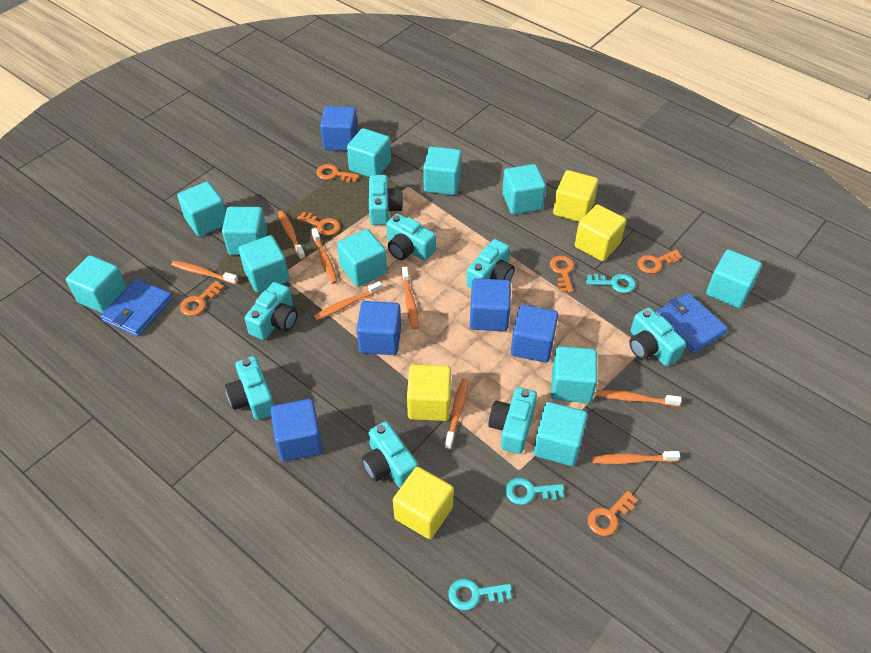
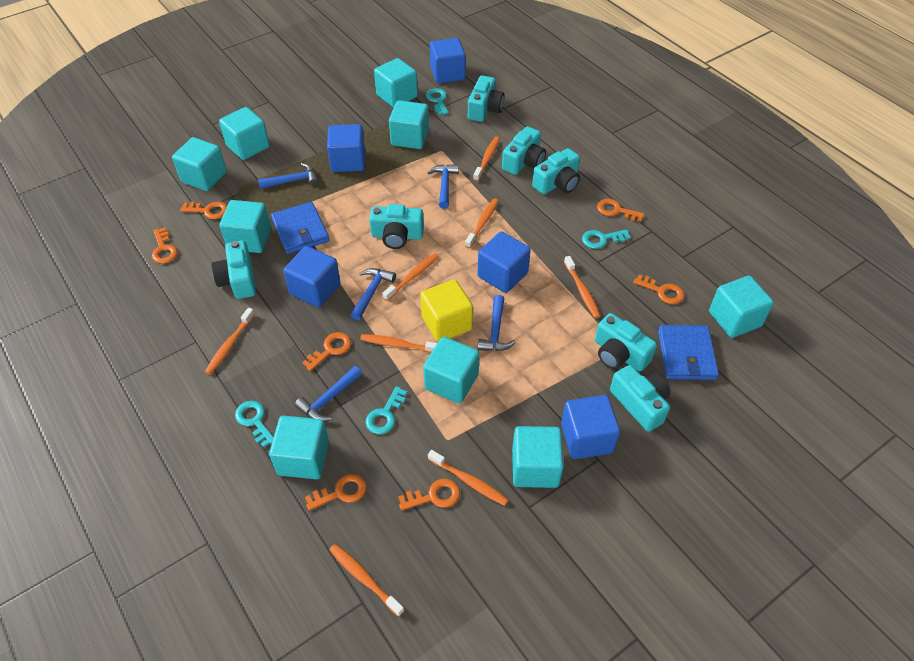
blue hammer: 0 -> 5
orange key: 6 -> 7
turquoise camera: 8 -> 7
turquoise cube: 11 -> 9
turquoise key: 3 -> 4
yellow cube: 4 -> 1

